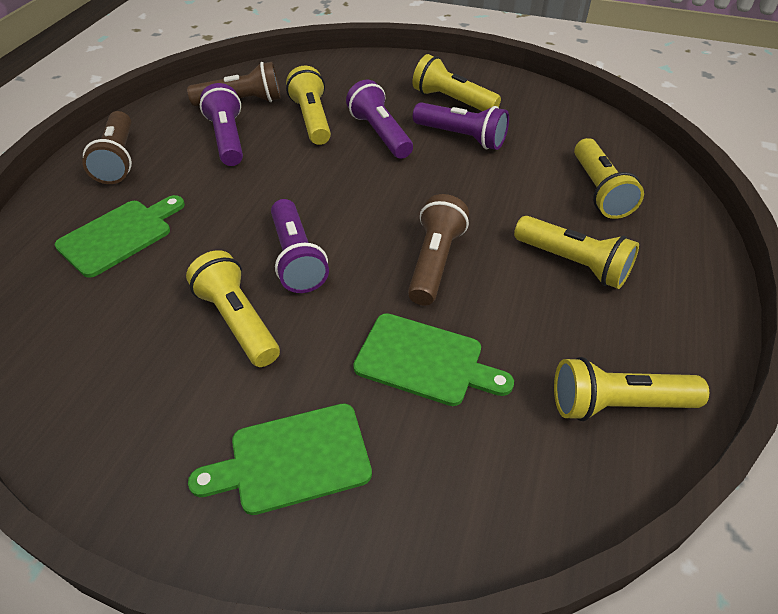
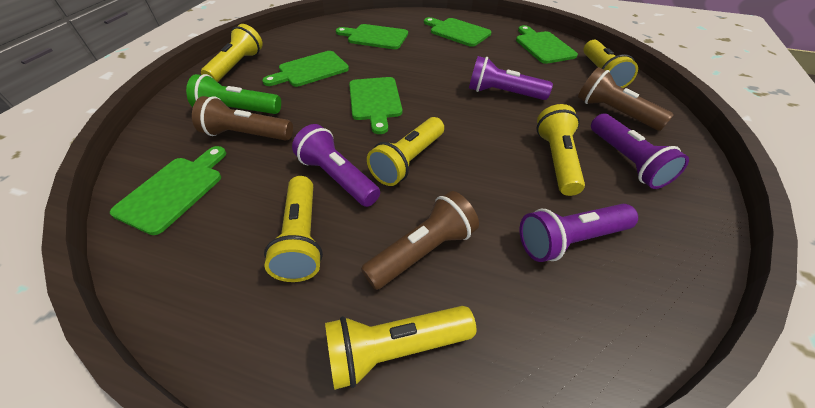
green cutting board: 3 -> 6
green flashlight: 0 -> 1

